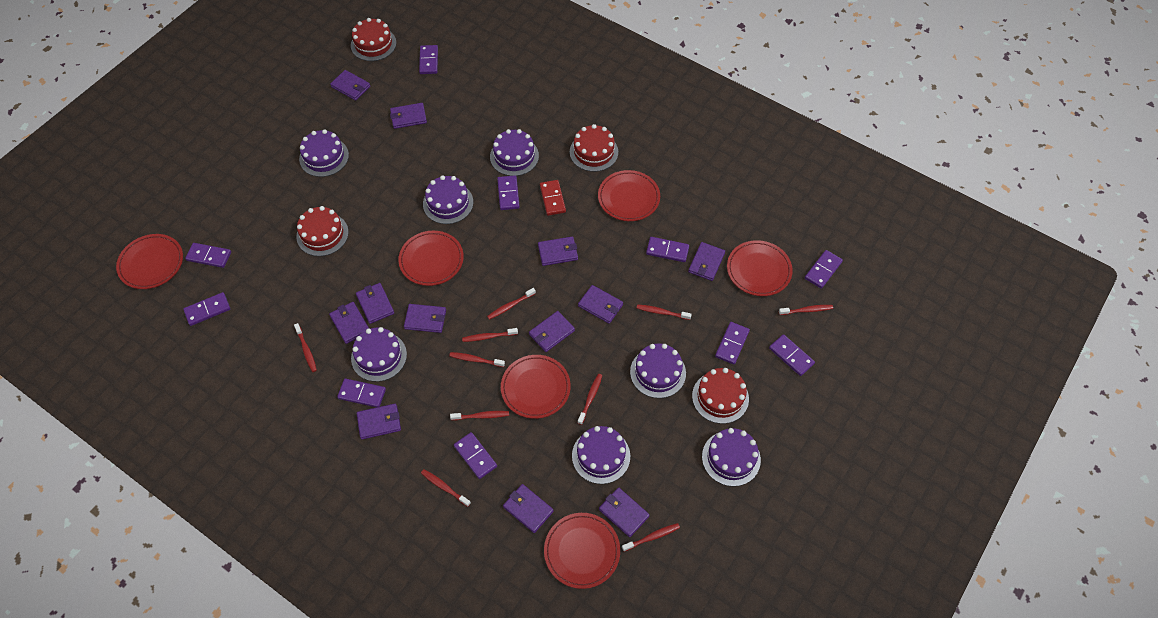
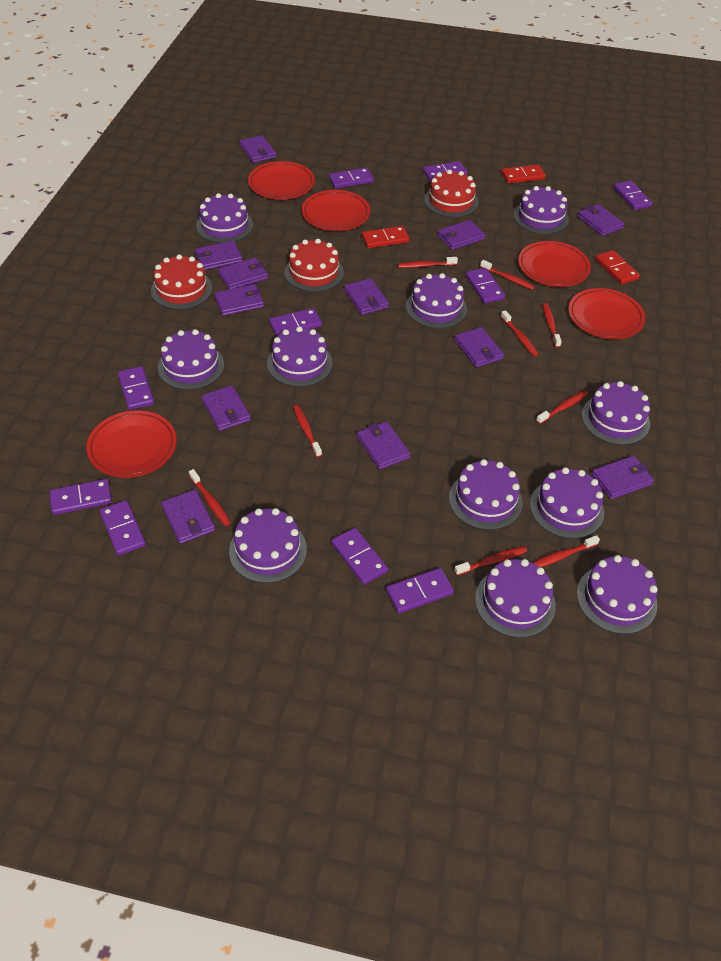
purple cake: 7 -> 11
red cake: 4 -> 3
red domino: 1 -> 3
red plate: 6 -> 5
red toothbrush: 10 -> 9

